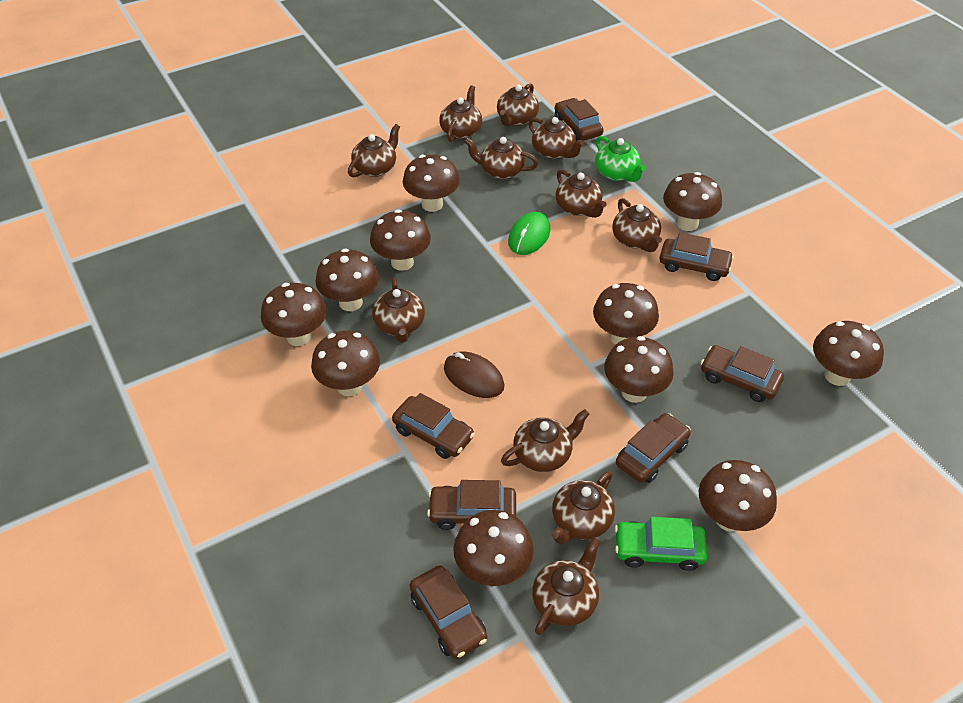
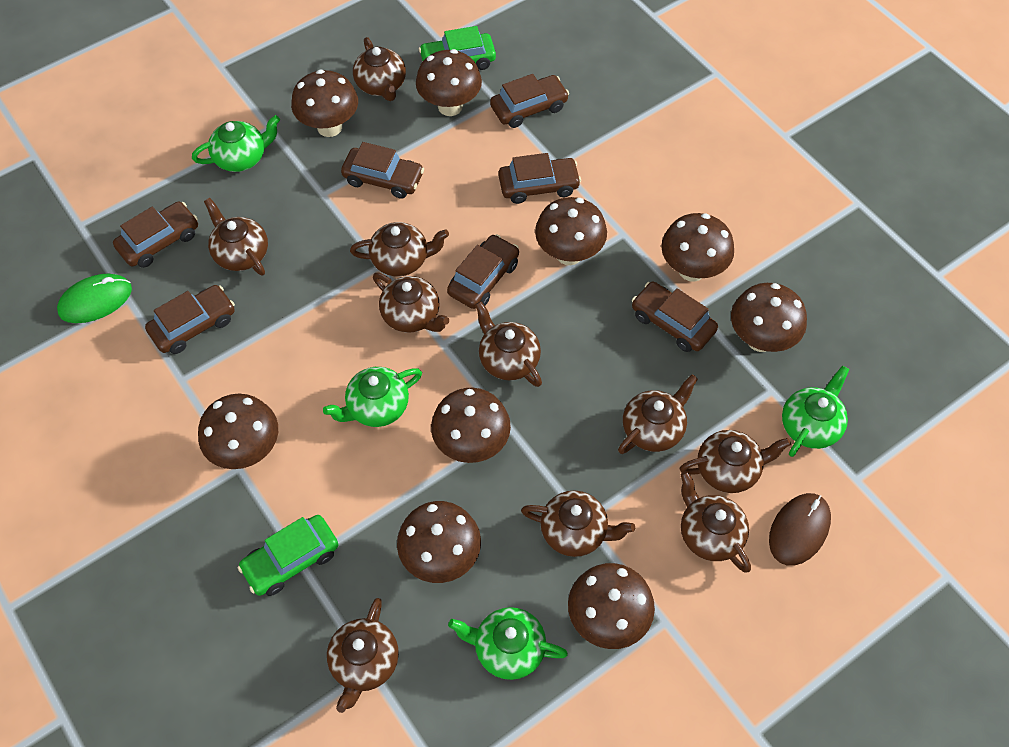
brown mushroom: 11 -> 9
brown teapot: 11 -> 10
green car: 1 -> 2
green teapot: 1 -> 4

